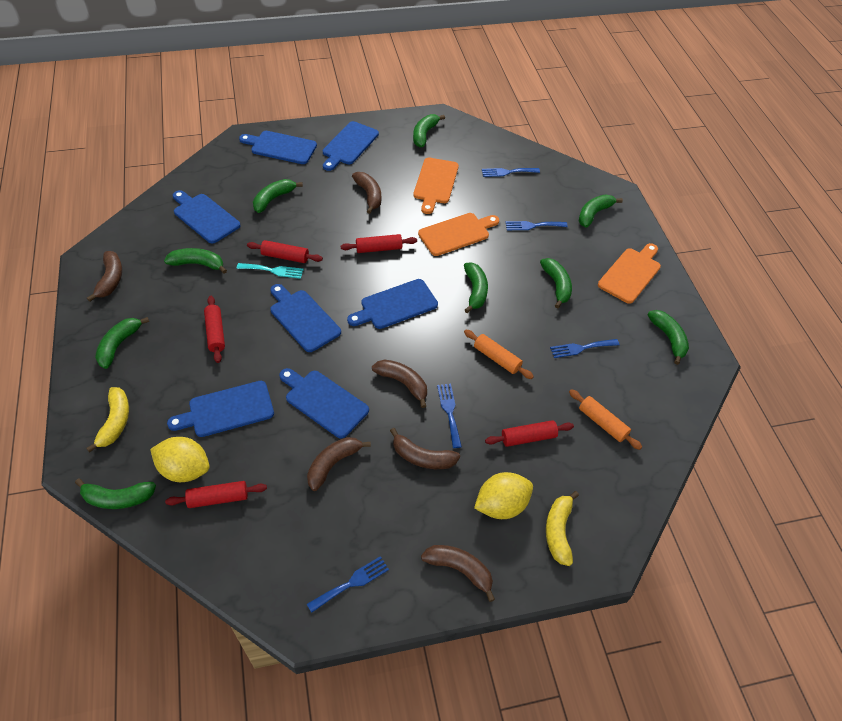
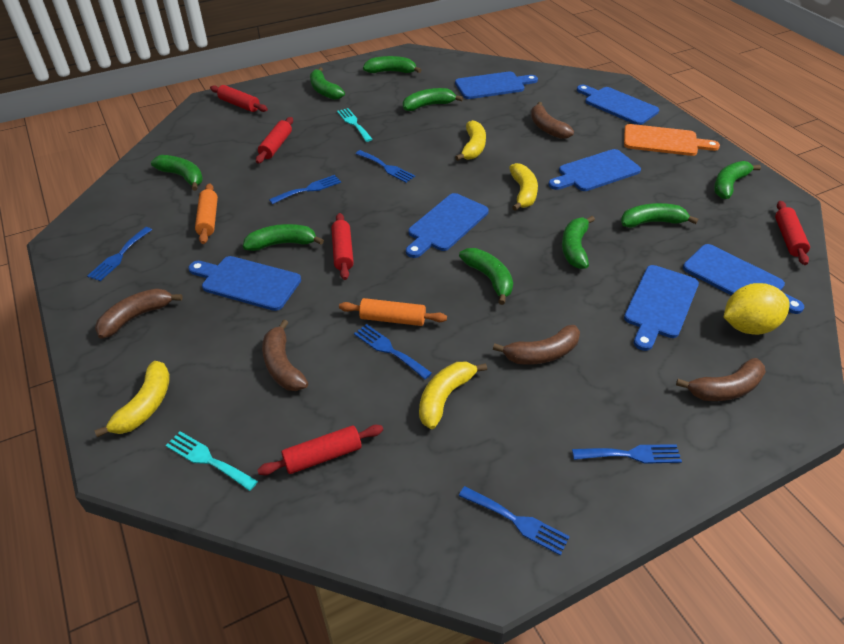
blue fork: 5 -> 6
brown banana: 6 -> 5
orange cutting board: 3 -> 1
turquoise fork: 1 -> 2
yellow banana: 2 -> 4
yellow lemon: 2 -> 1

